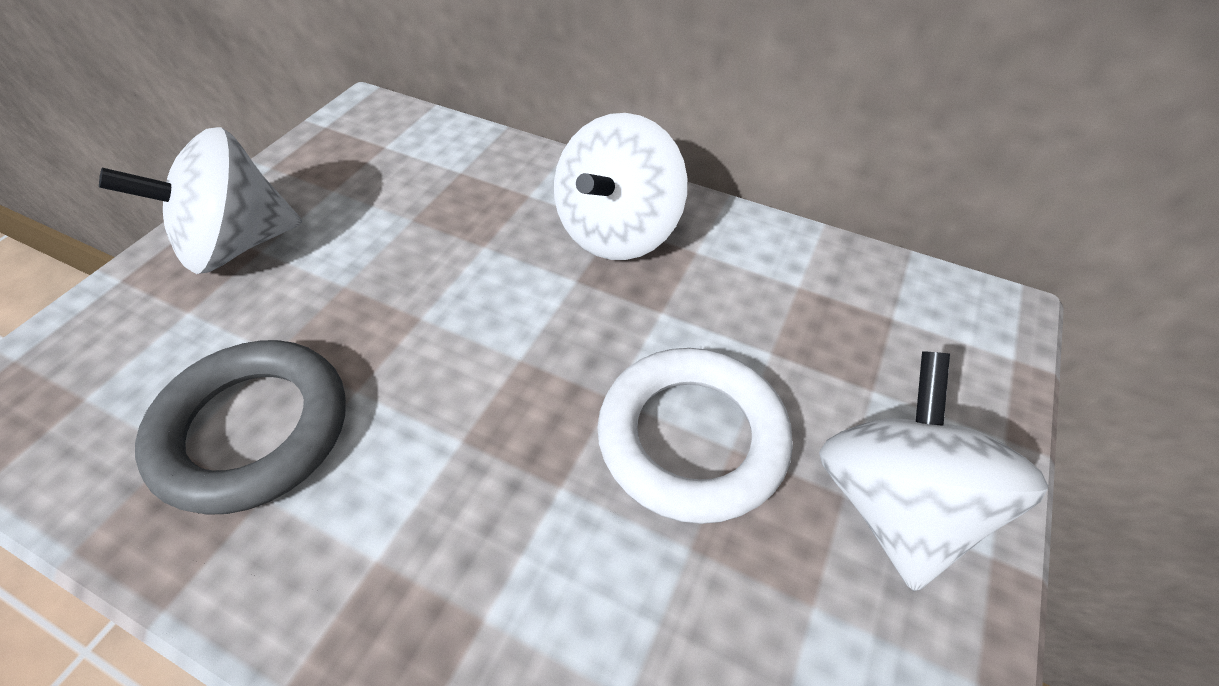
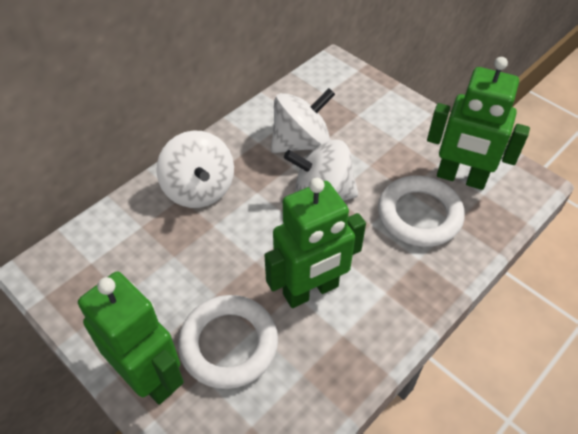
green robot: 0 -> 3
grey ring: 1 -> 0
white ring: 1 -> 2

